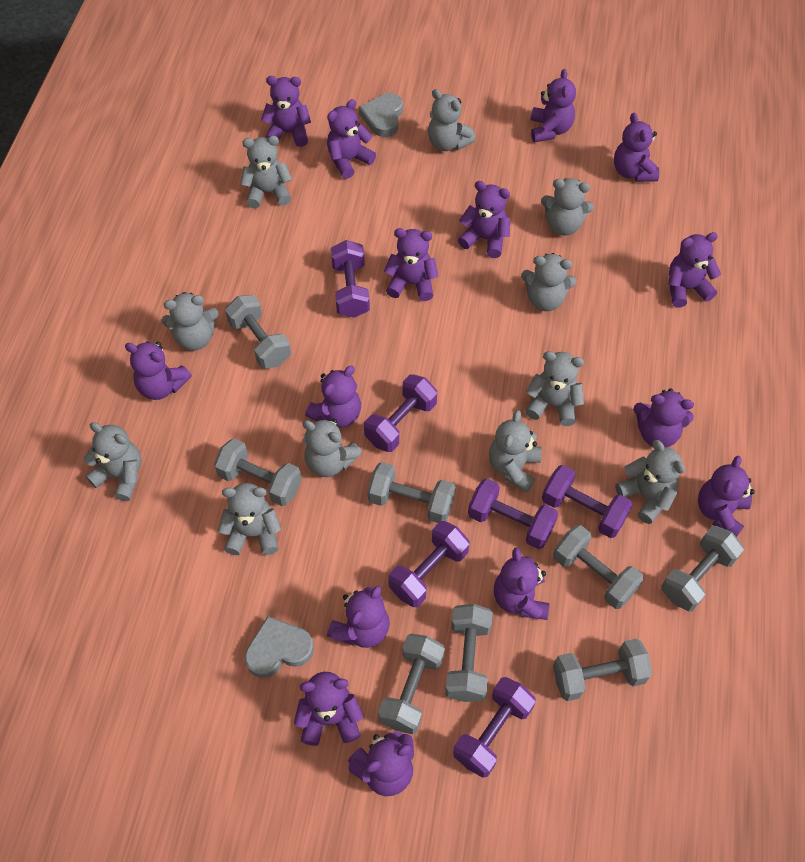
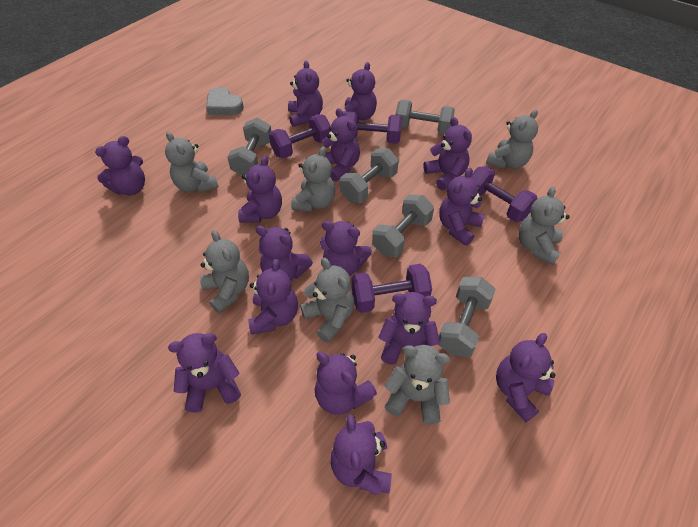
grey dumbbell: 8 -> 5
grey heart: 2 -> 1
grey teddy bear: 11 -> 7
purple dumbbell: 6 -> 4

